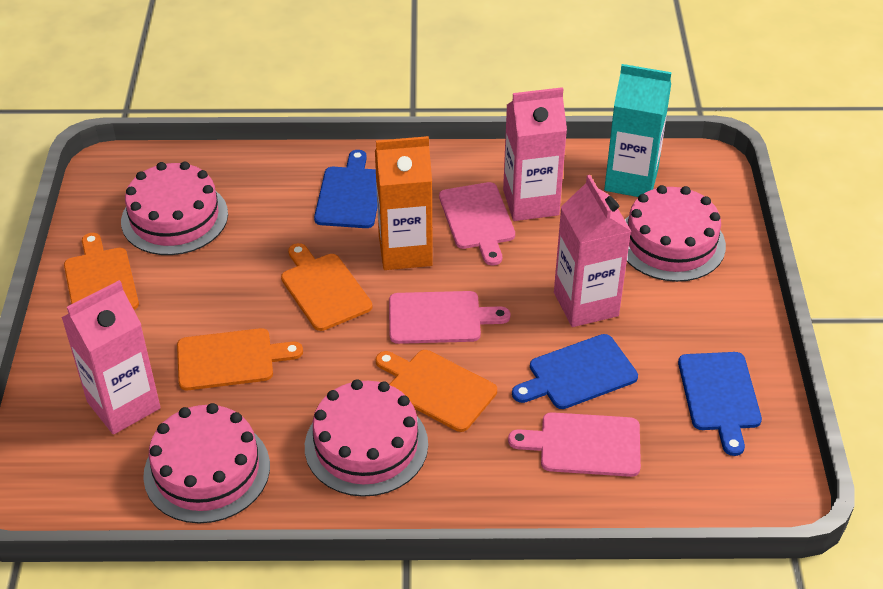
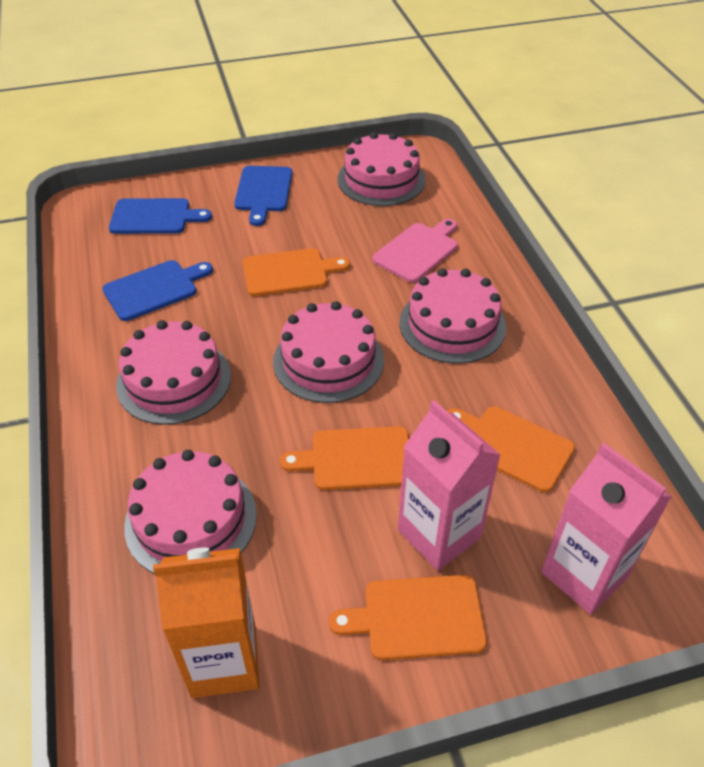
pink cake: 4 -> 5
pink carton: 3 -> 2
pink cutting board: 3 -> 1
turquoise carton: 1 -> 0

